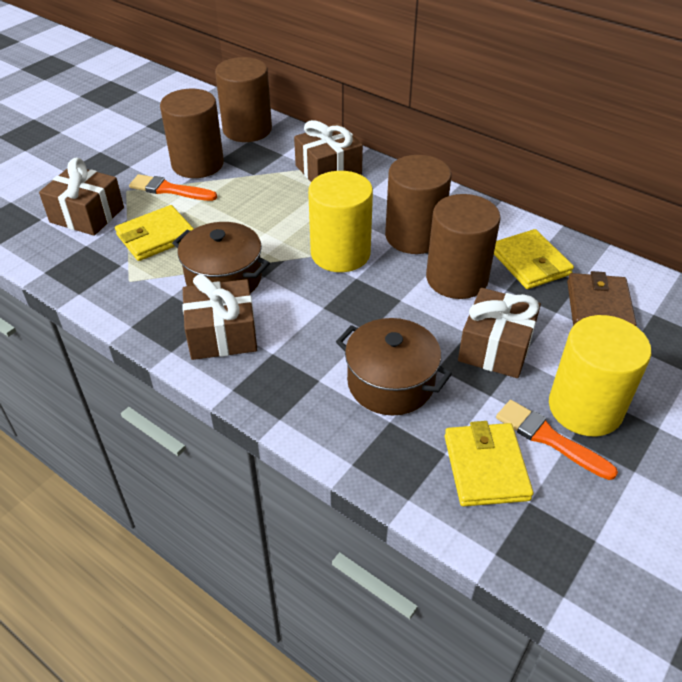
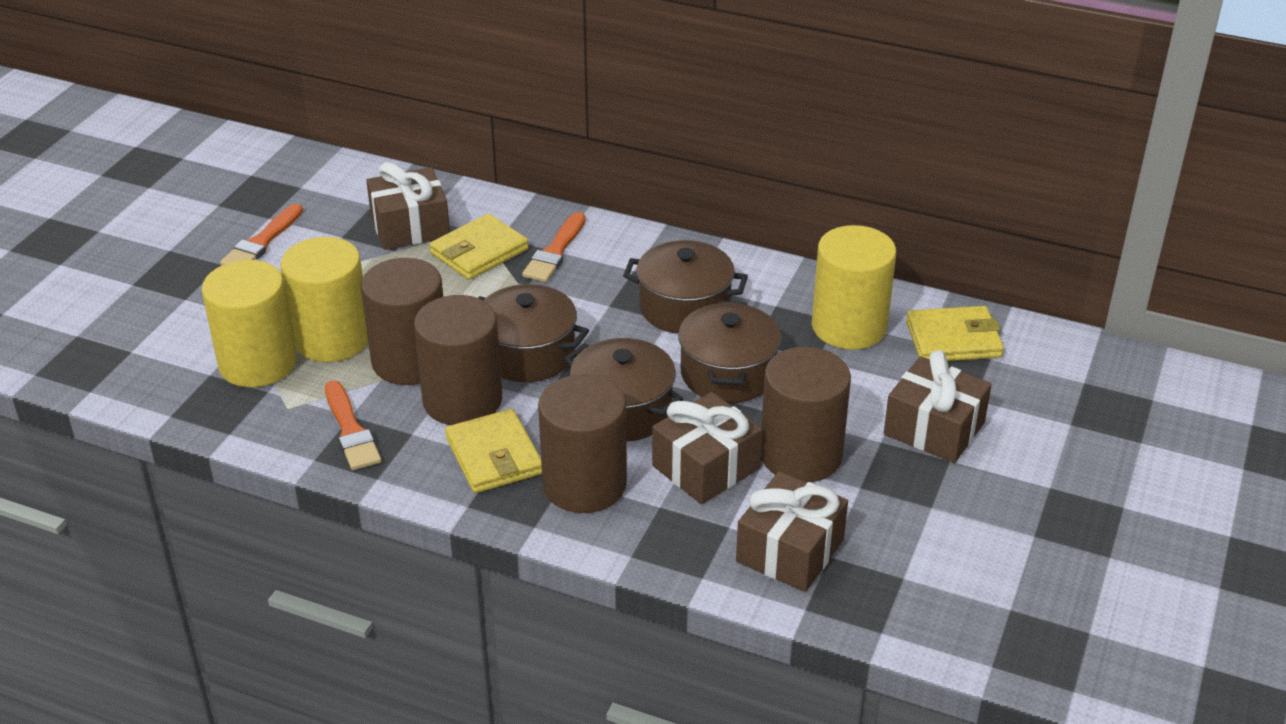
brown pot: 2 -> 4
brown wallet: 1 -> 0
orange brush: 2 -> 3
yellow cylinder: 2 -> 3

